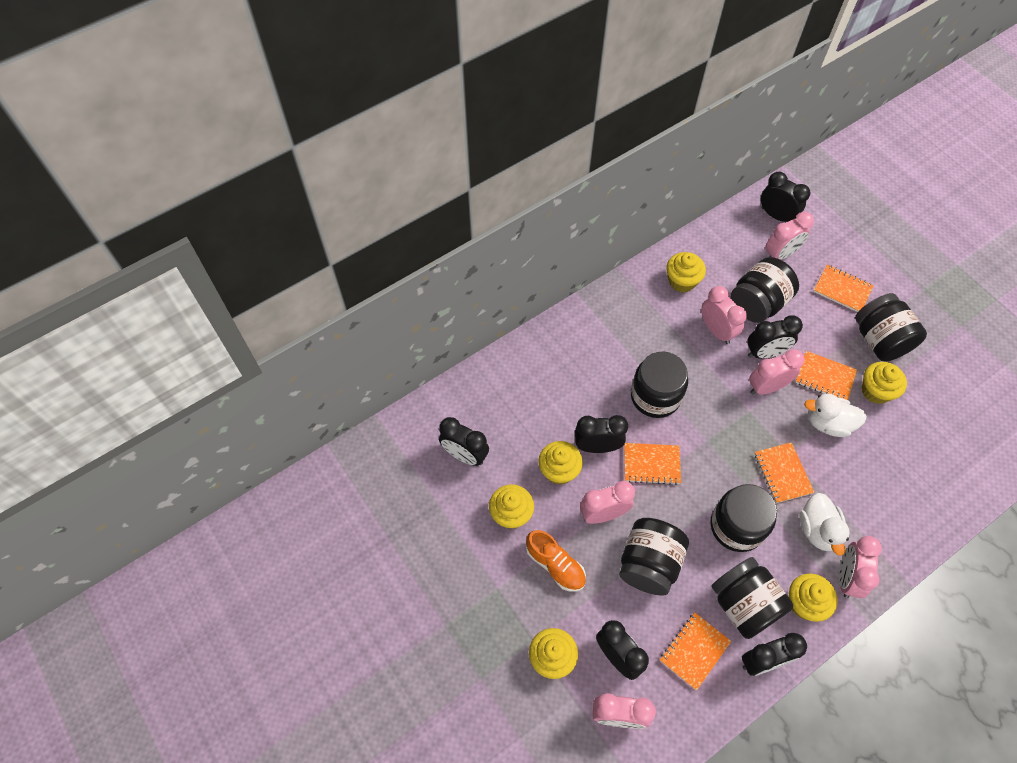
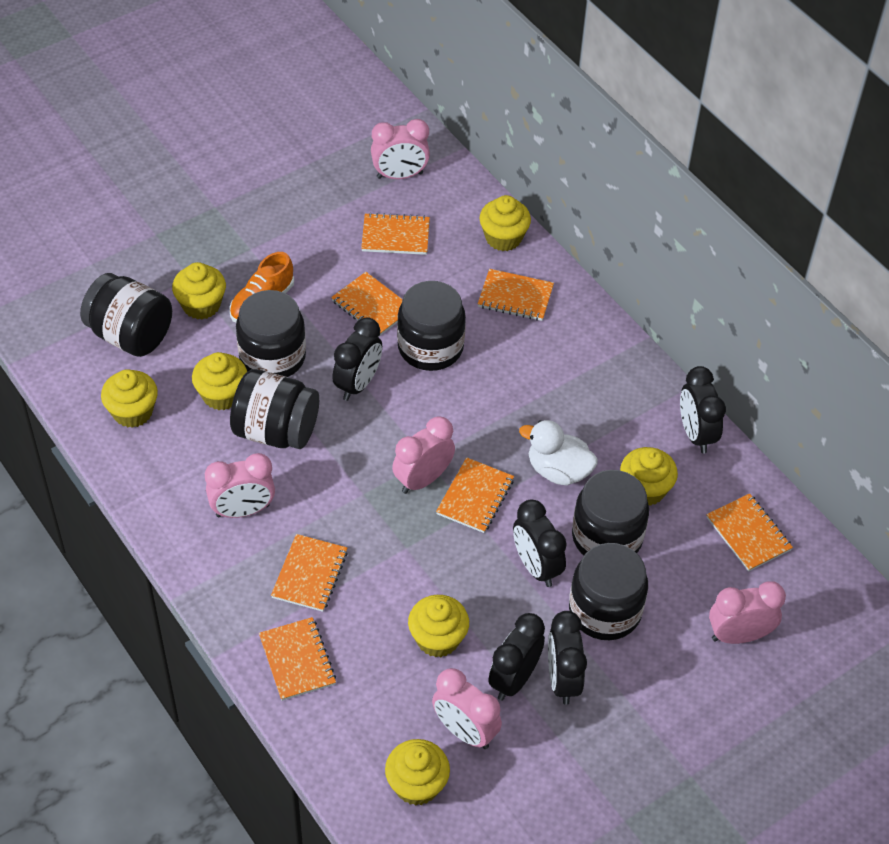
black clock: 6 -> 5
orange notebook: 5 -> 7
pink clock: 6 -> 5
white duck: 2 -> 1
yellow cupcake: 6 -> 7

